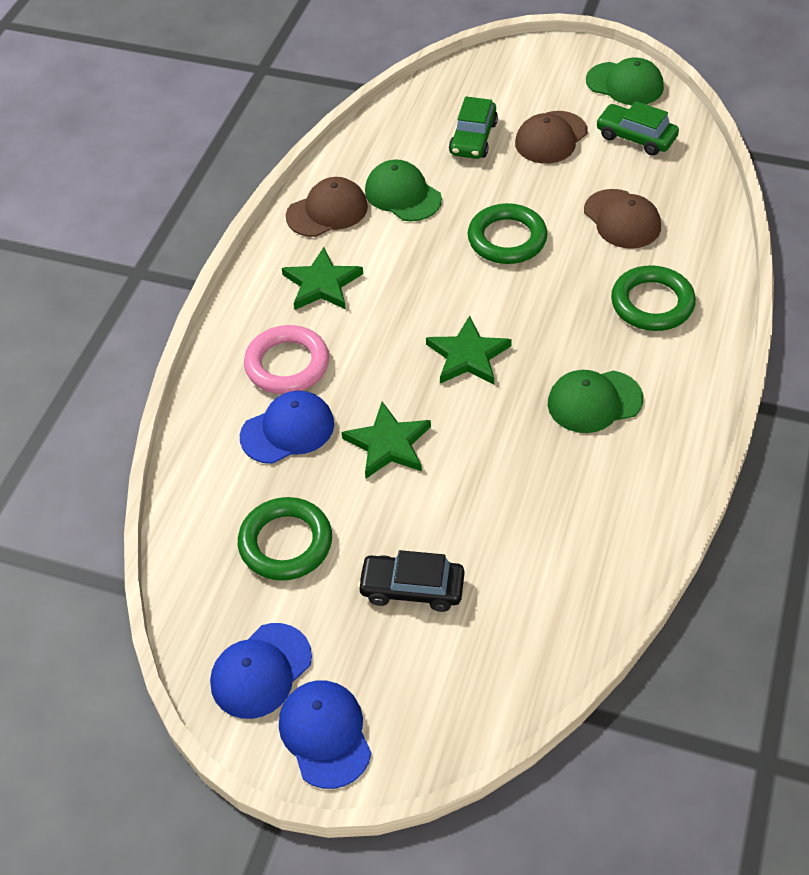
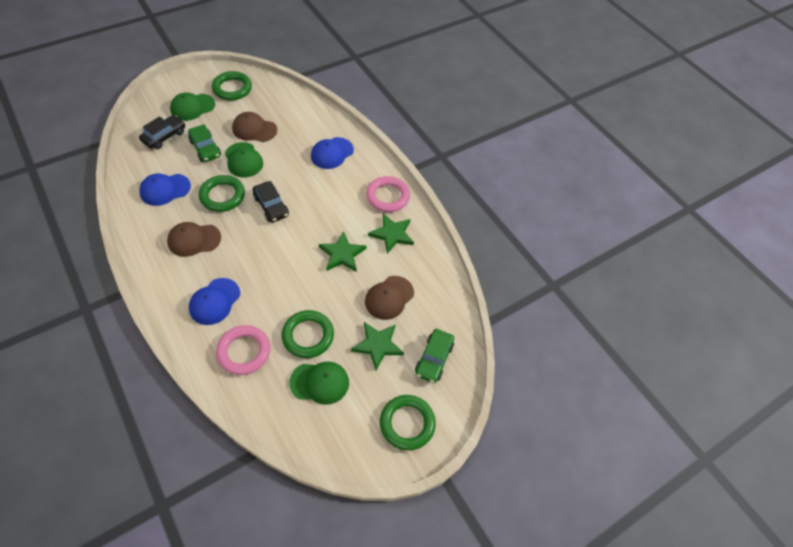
black car: 1 -> 2
green ring: 3 -> 4
pink ring: 1 -> 2

